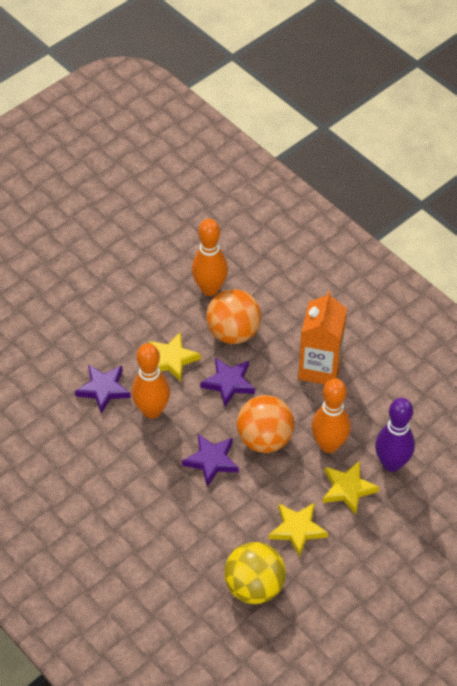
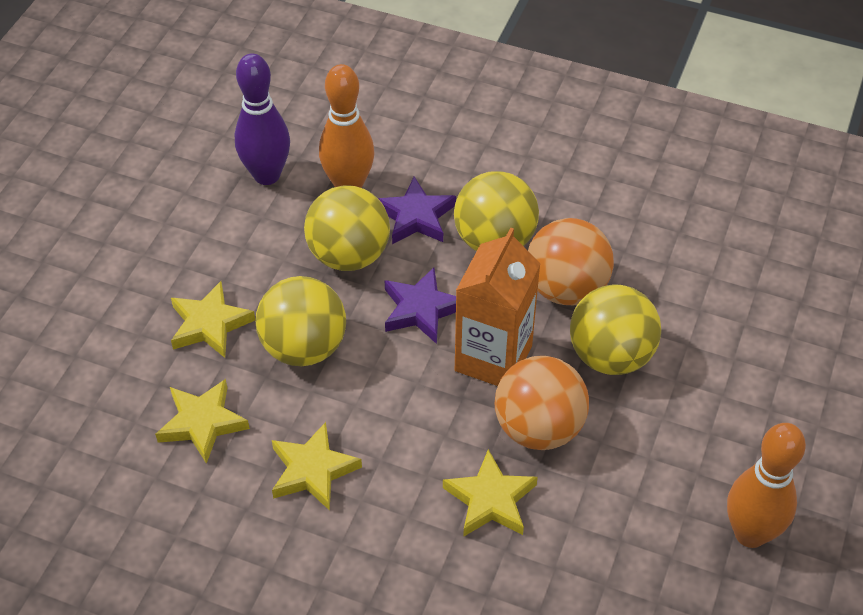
orange bowling pin: 3 -> 2
purple star: 3 -> 2
yellow ball: 1 -> 4
yellow star: 3 -> 4

